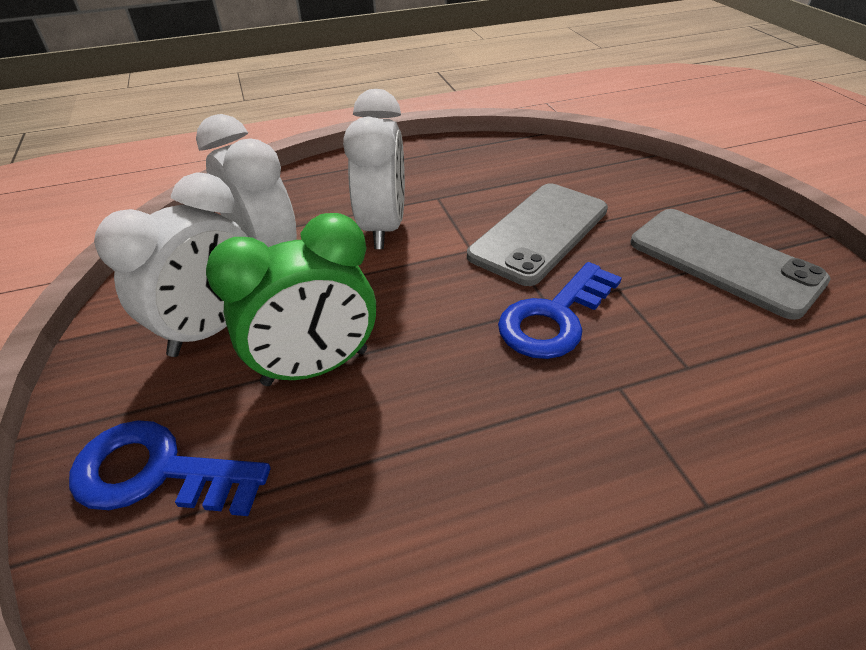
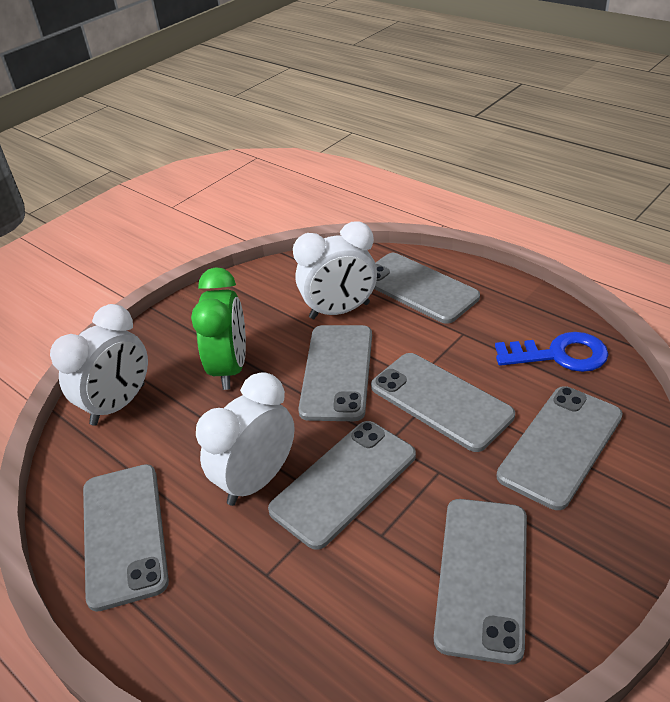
blue key: 2 -> 1
grey phone: 2 -> 7

